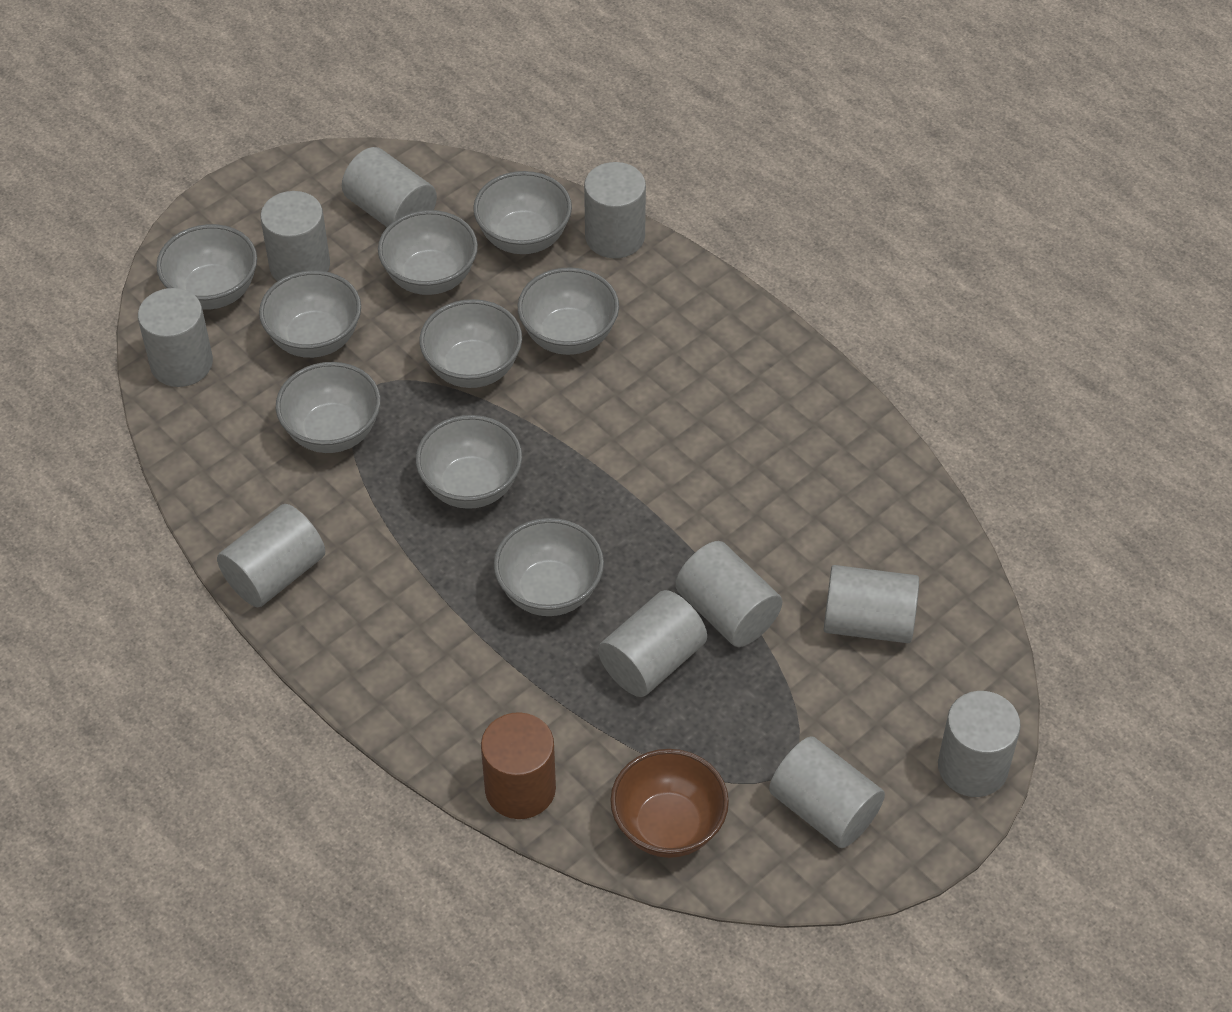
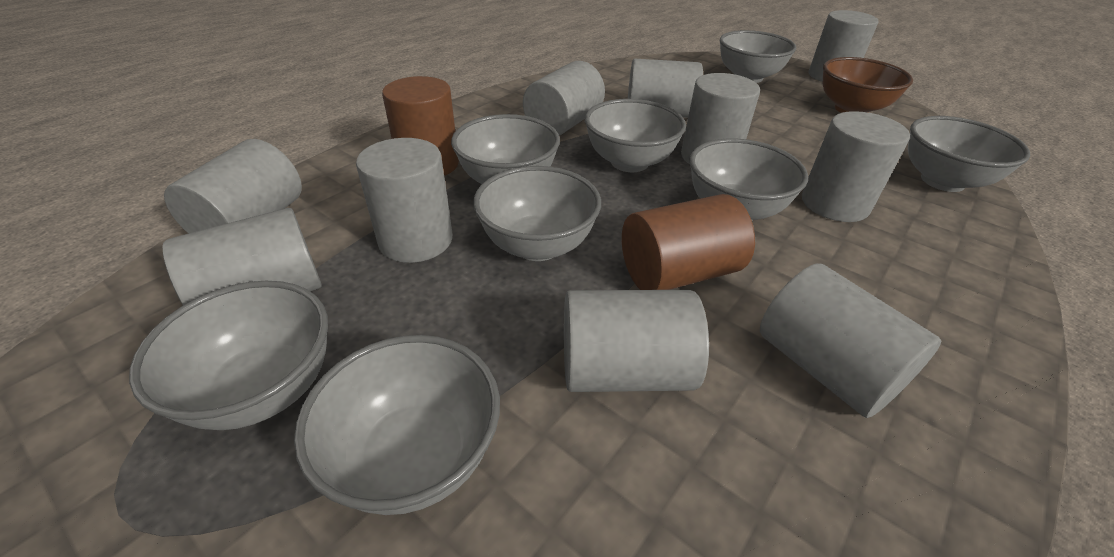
brown cylinder: 1 -> 2
grey bowl: 9 -> 8

